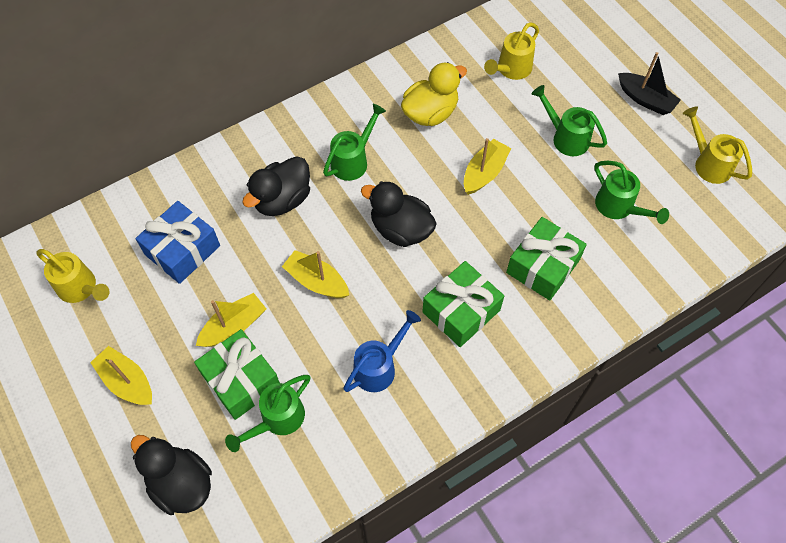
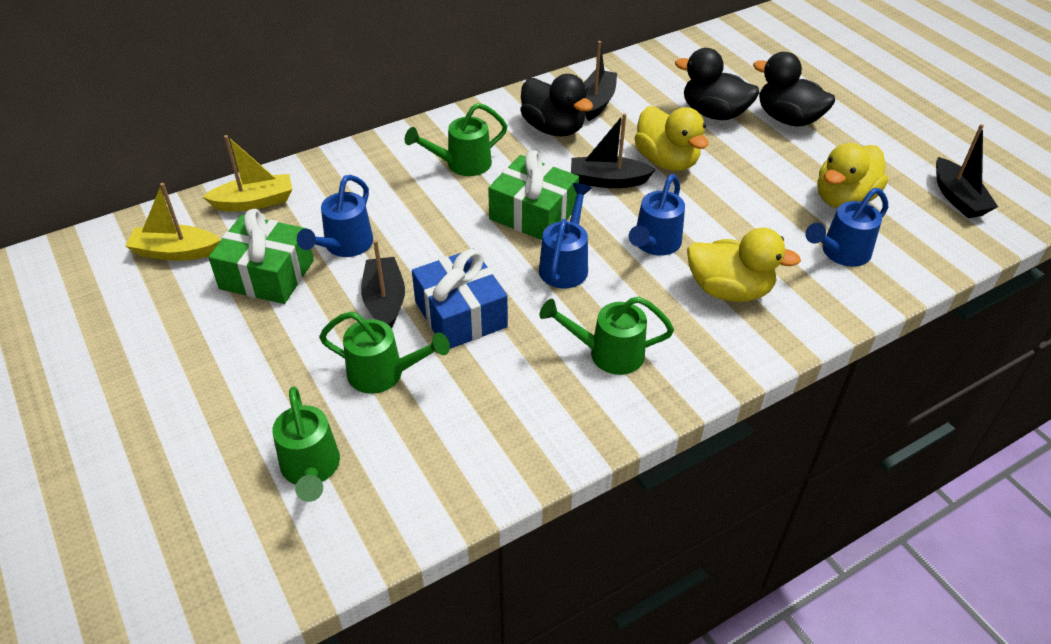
black boat: 1 -> 4
blue watering can: 1 -> 4
green gift: 3 -> 2
yellow boat: 4 -> 2
yellow duck: 1 -> 3
yellow watering can: 3 -> 0

